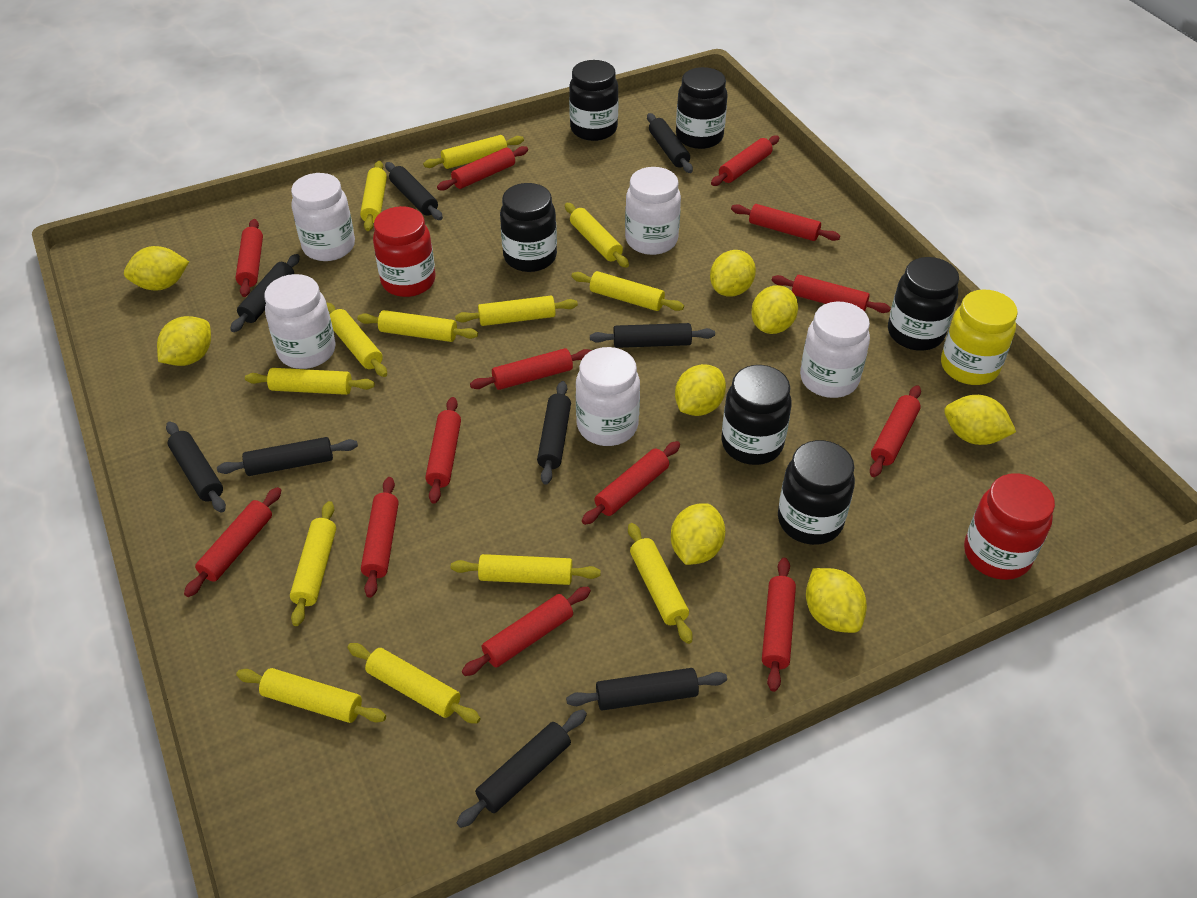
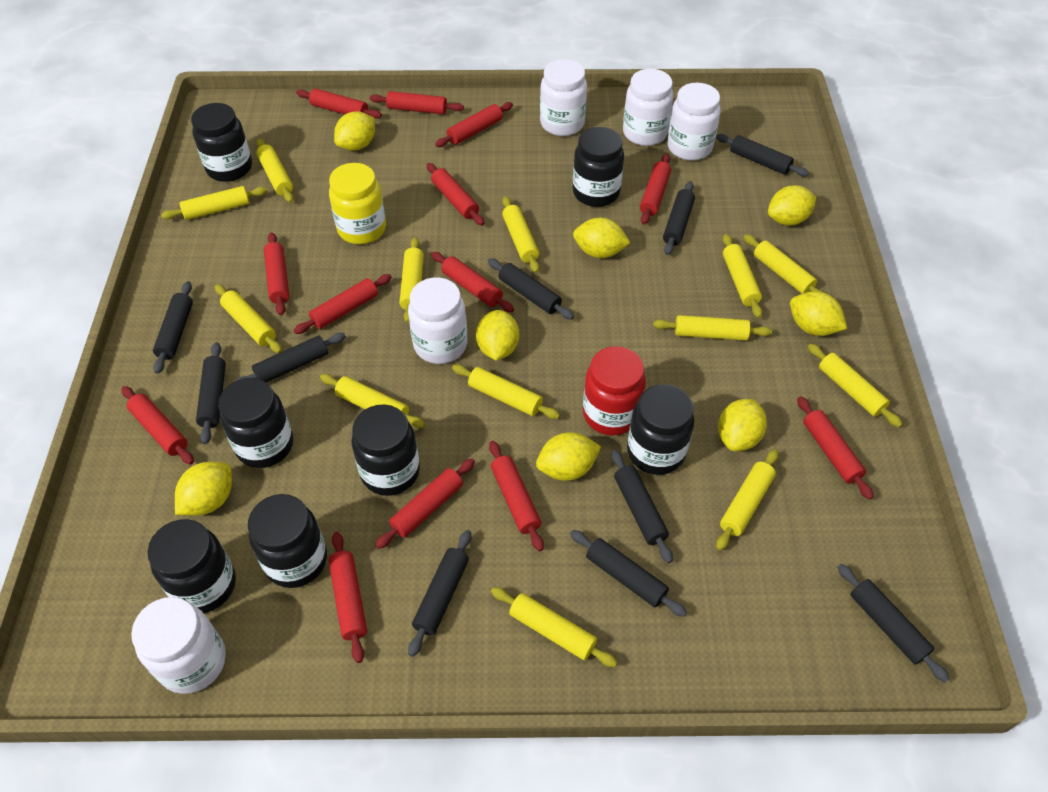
black jar: 6 -> 7
black rolling pin: 9 -> 10
red jar: 2 -> 1

